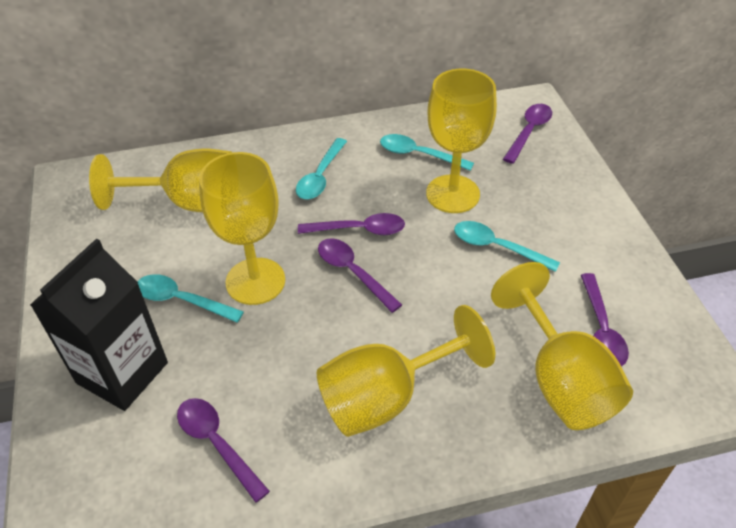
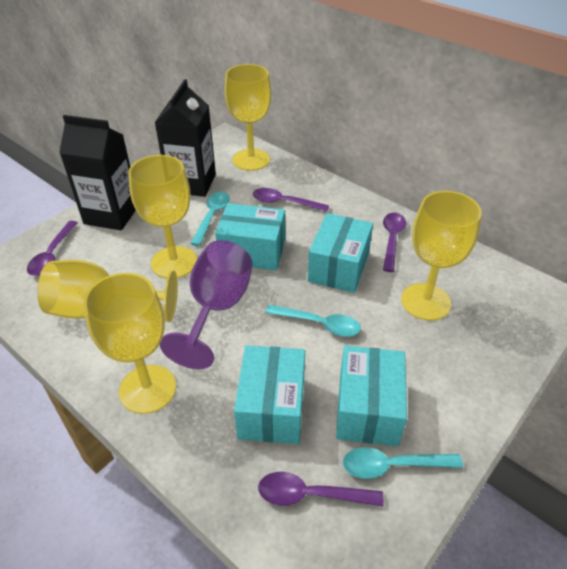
black carton: 1 -> 2
purple goblet: 0 -> 1
purple spoon: 5 -> 4
turquoise box: 0 -> 4
turquoise spoon: 4 -> 3

